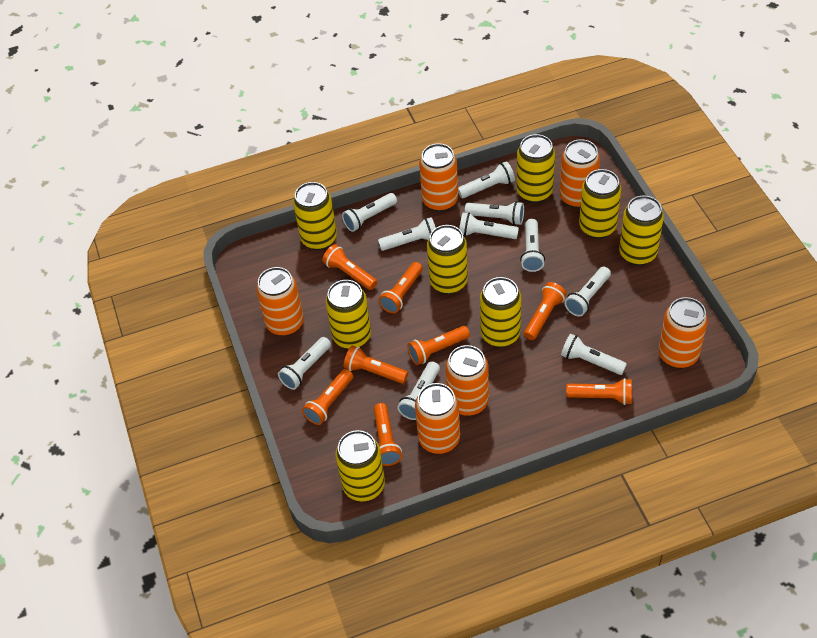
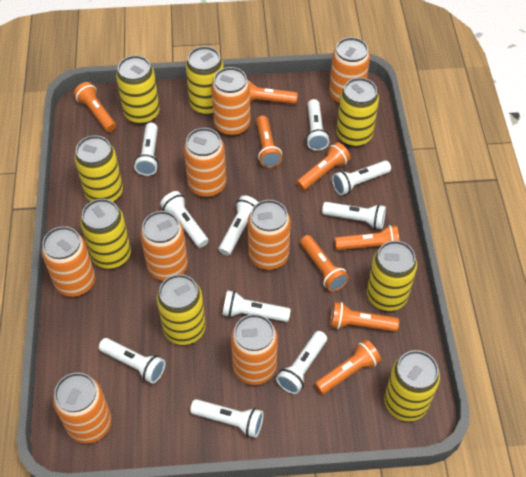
orange can: 6 -> 8

